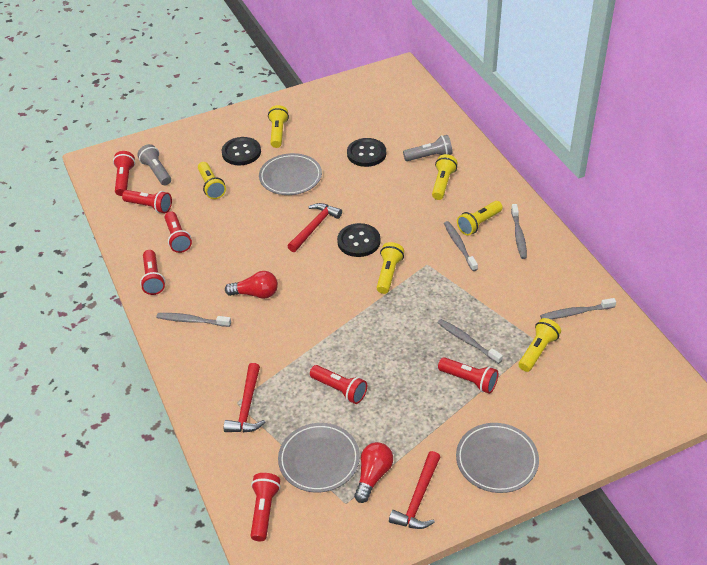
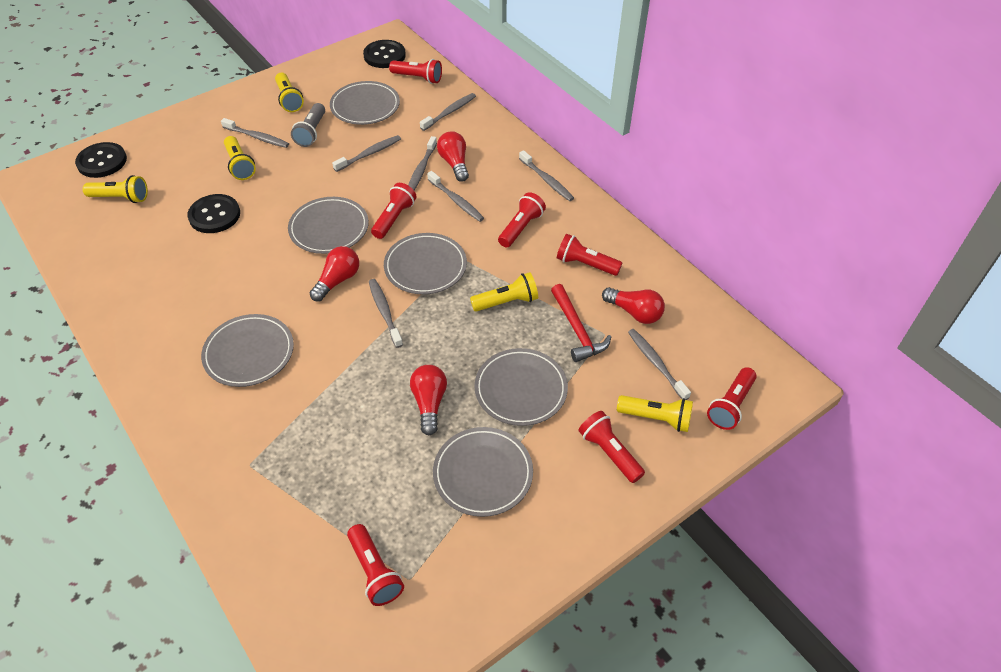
grey flashlight: 2 -> 1
grey plate: 3 -> 6
grey toothbrush: 5 -> 8
red hammer: 3 -> 1
red light bulb: 2 -> 4
yellow flashlight: 6 -> 5

